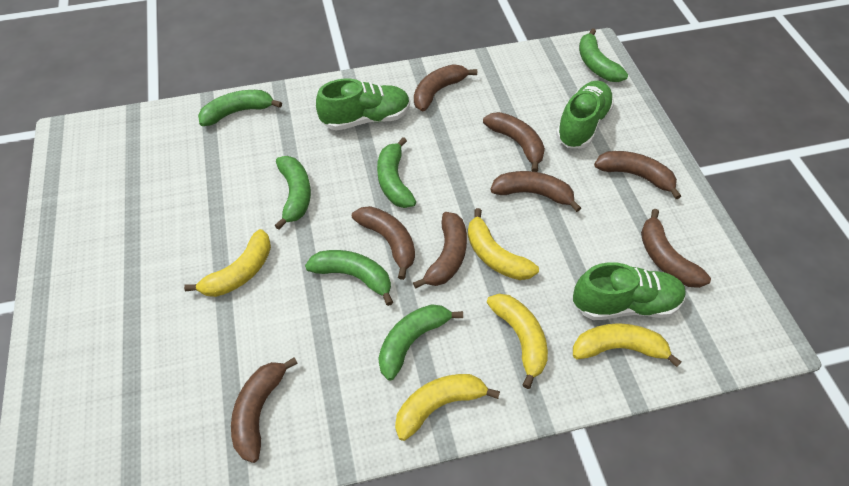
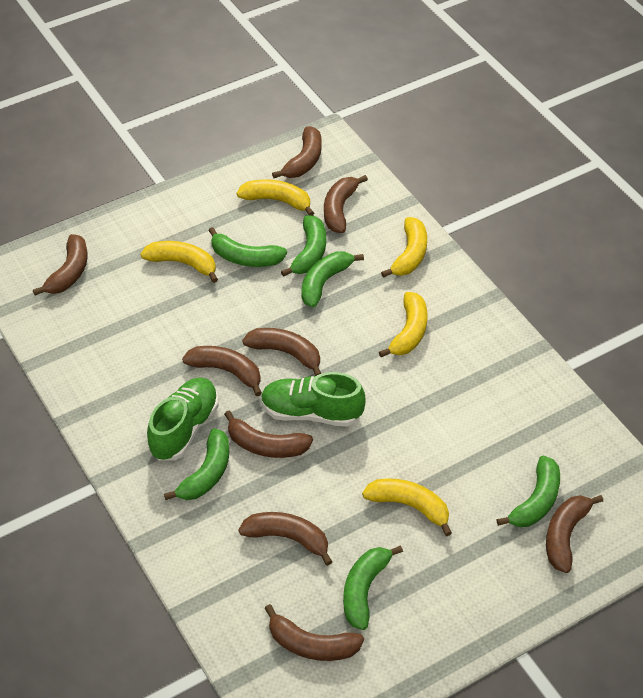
brown banana: 8 -> 9
green shoe: 3 -> 2

